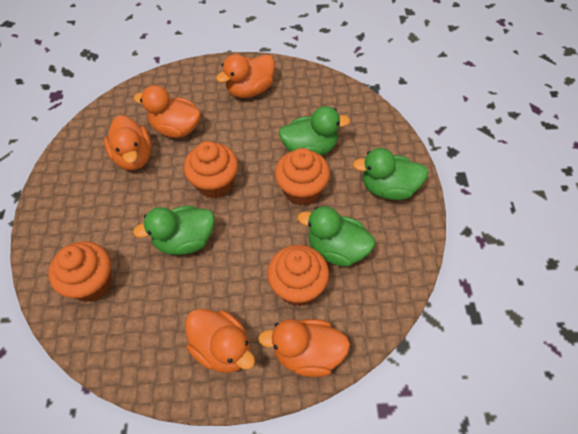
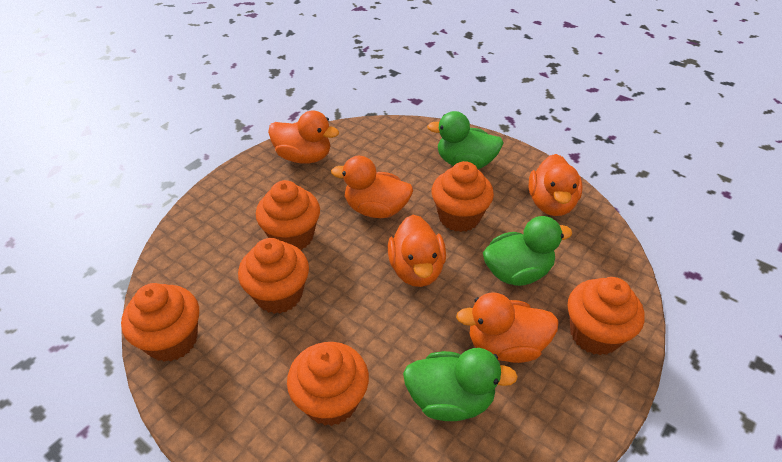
green duck: 4 -> 3
orange cupcake: 4 -> 6

